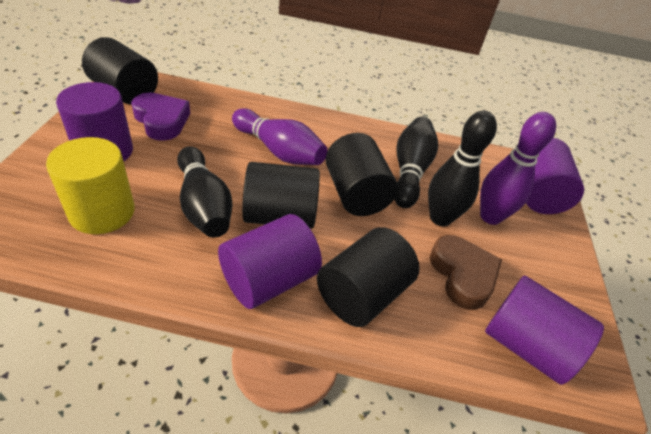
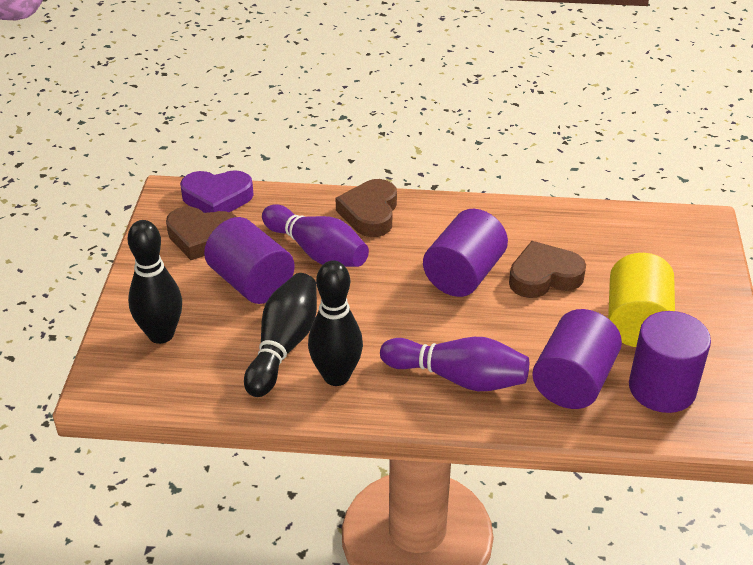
black cylinder: 4 -> 0
brown heart: 1 -> 3

